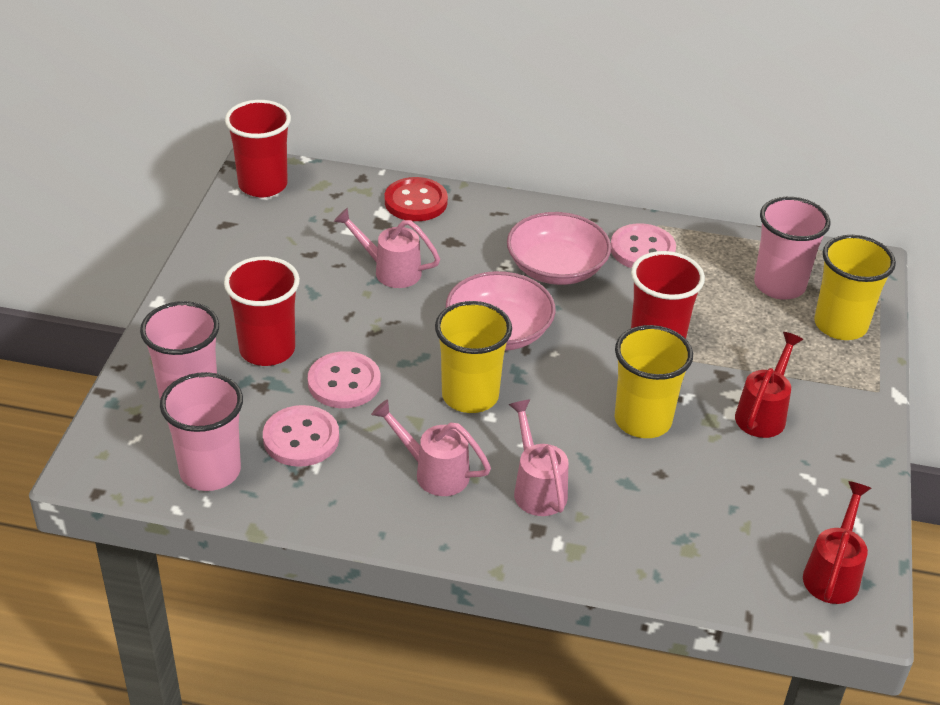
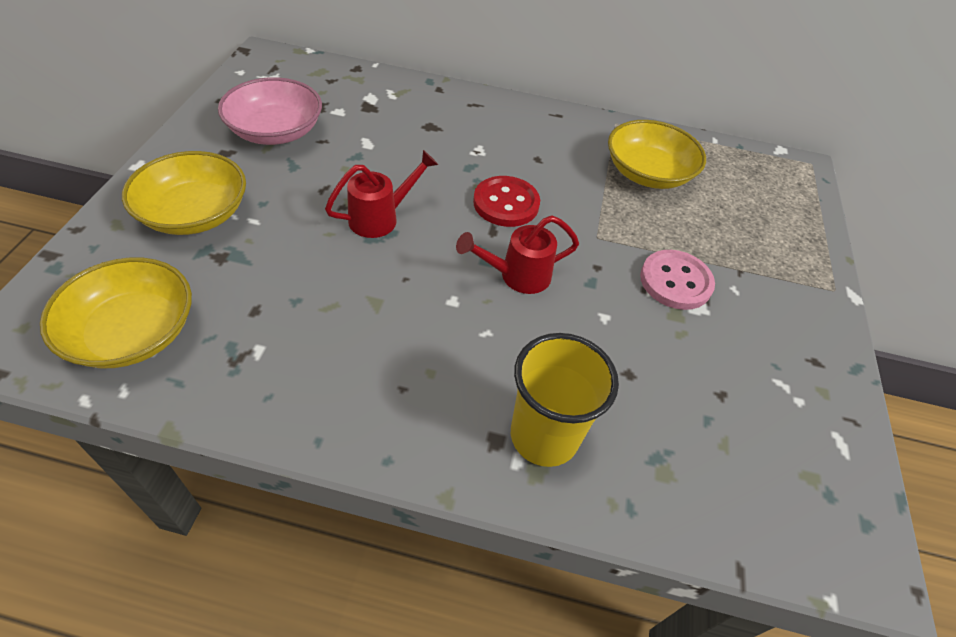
pink bowl: 2 -> 1
pink button: 3 -> 1
pink cup: 3 -> 0
pink watering can: 3 -> 0
red cup: 3 -> 0
yellow bowl: 0 -> 3
yellow cup: 3 -> 1

